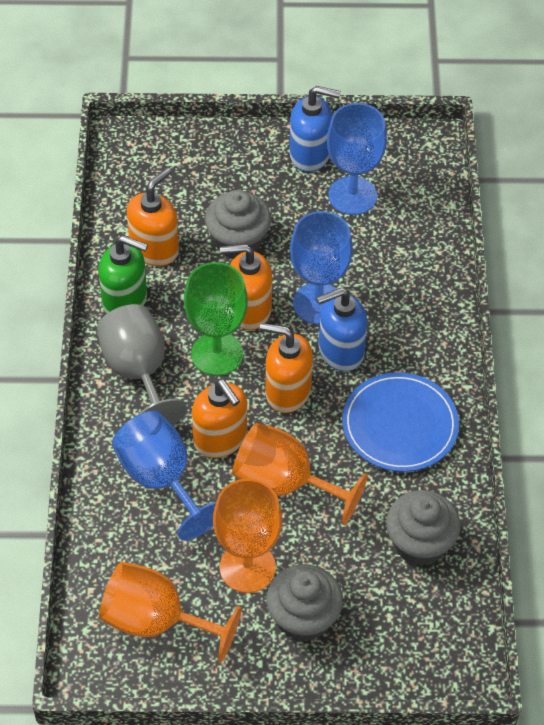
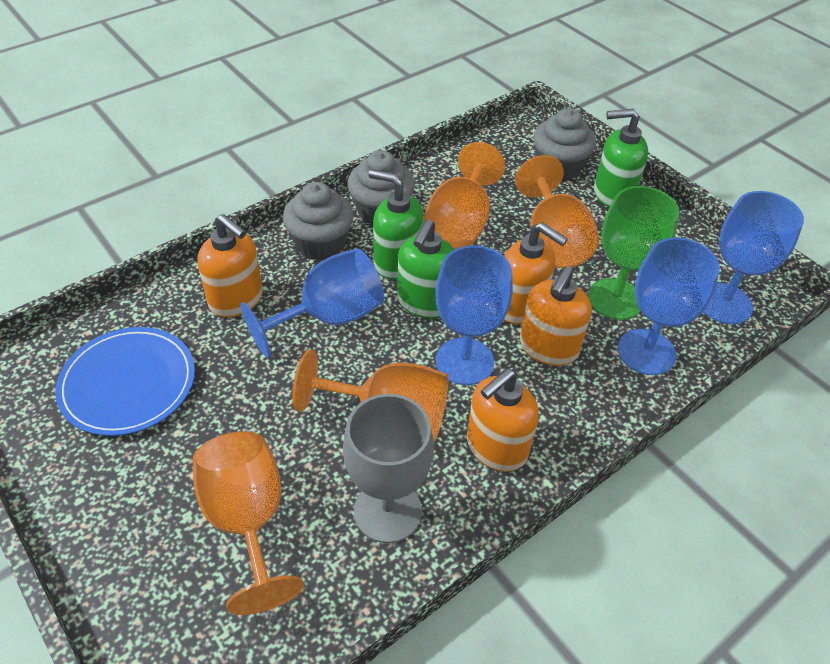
blue goblet: 3 -> 4
blue soap dispenser: 2 -> 0
green soap dispenser: 1 -> 3
orange goblet: 3 -> 4

